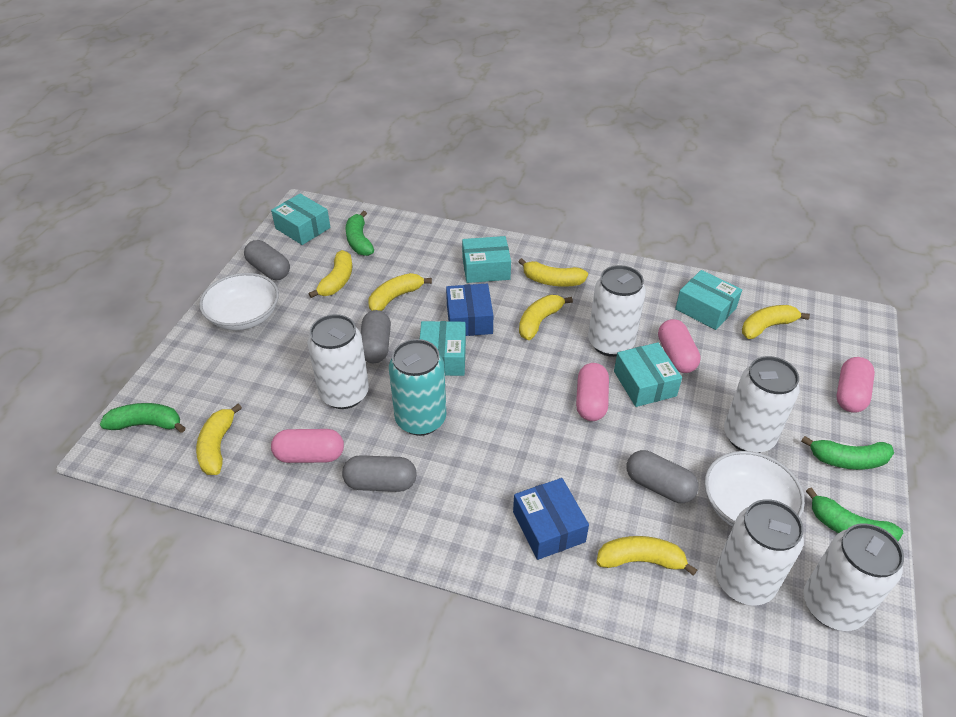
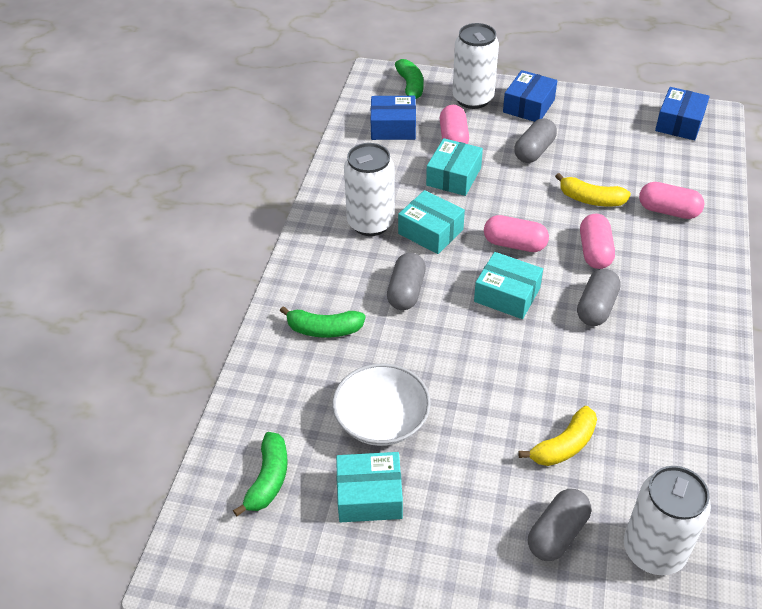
blue box: 2 -> 3
green banana: 4 -> 3
turquoise box: 5 -> 4
turquoise can: 1 -> 0
white bowl: 2 -> 1
white can: 5 -> 3
yellow banana: 7 -> 2

